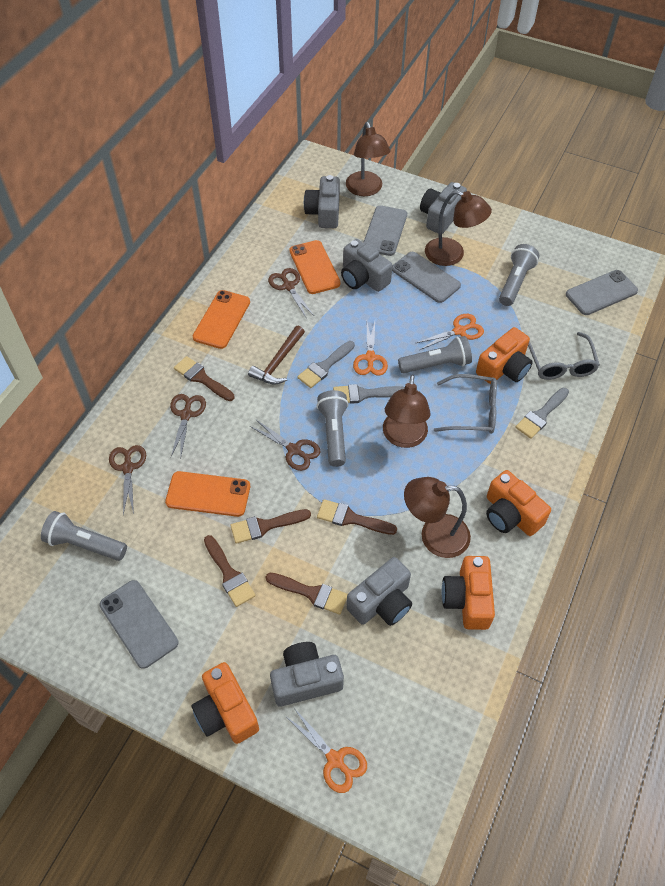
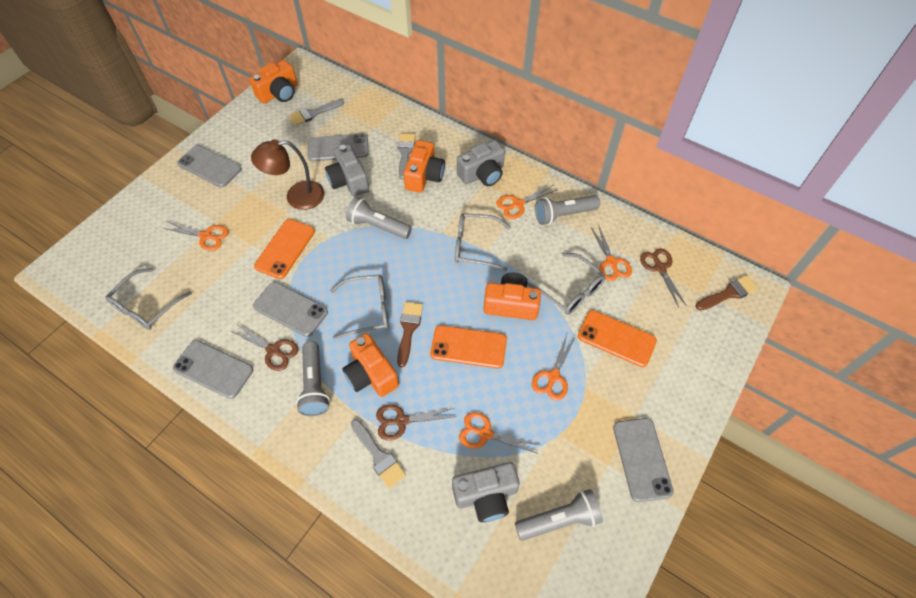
brown brush: 5 -> 2
brown hammer: 1 -> 0
brown lamp: 4 -> 1
brown scissors: 4 -> 3
grey camera: 5 -> 3
grey glasses: 2 -> 4
grey phone: 4 -> 5
orange scissors: 3 -> 5

